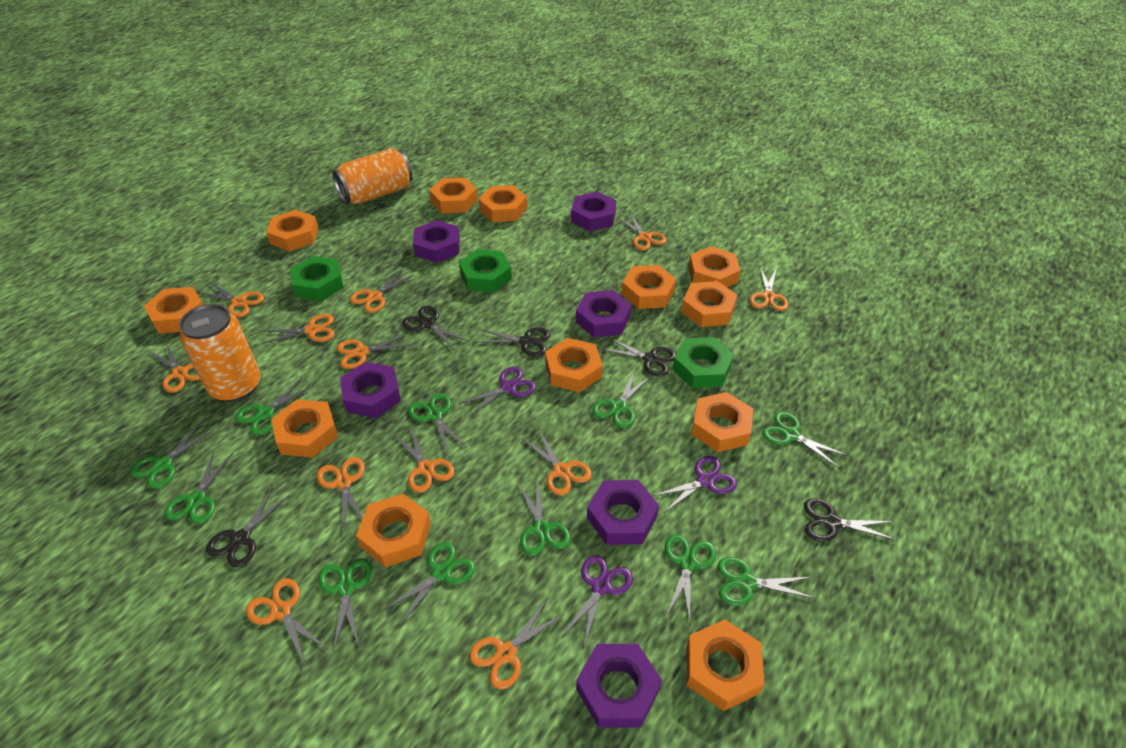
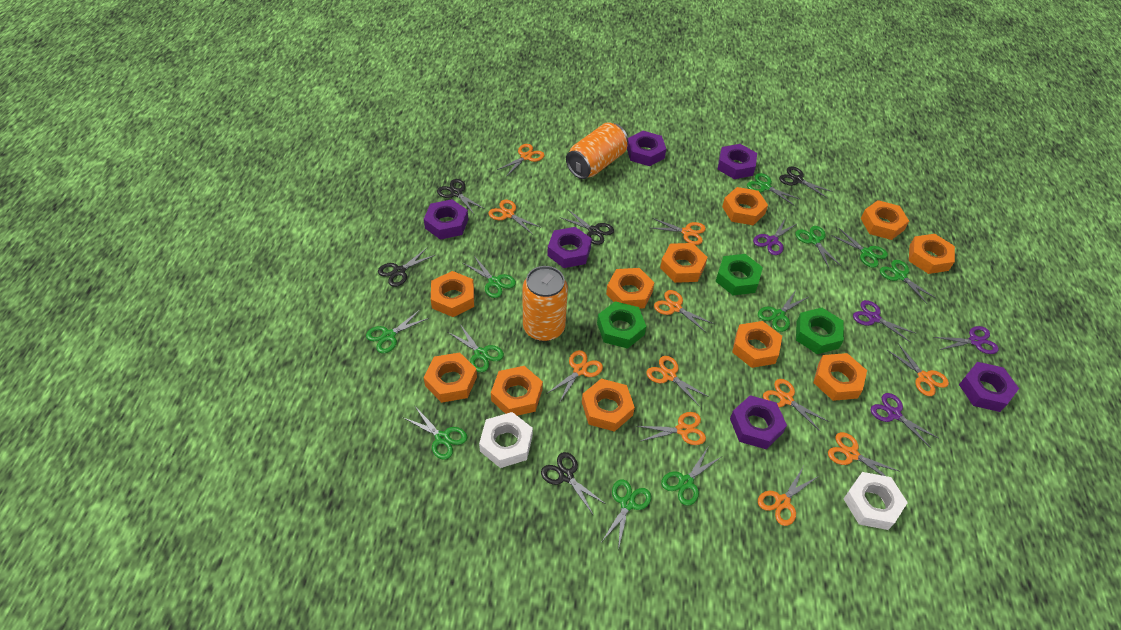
orange nut: 12 -> 11
orange scissors: 12 -> 11
purple scissors: 3 -> 4
white nut: 0 -> 2

